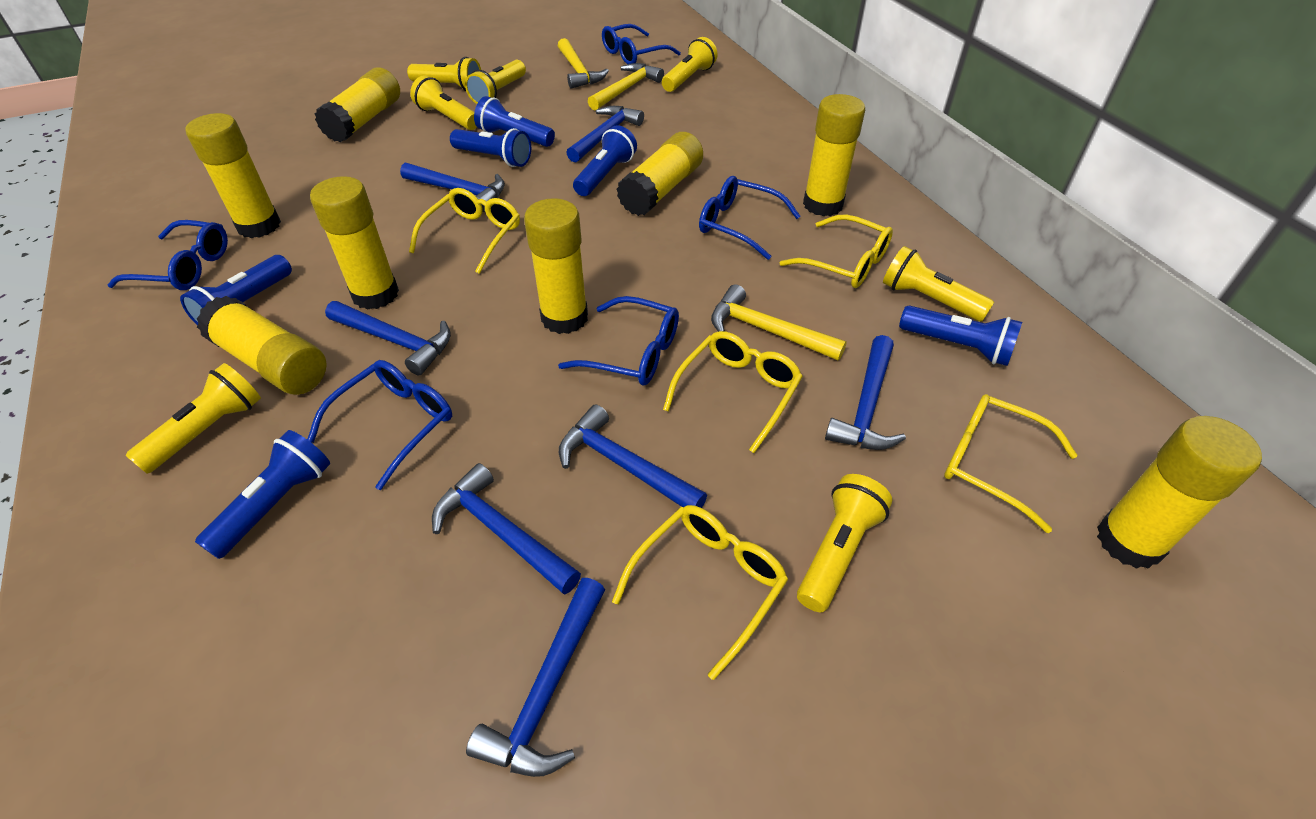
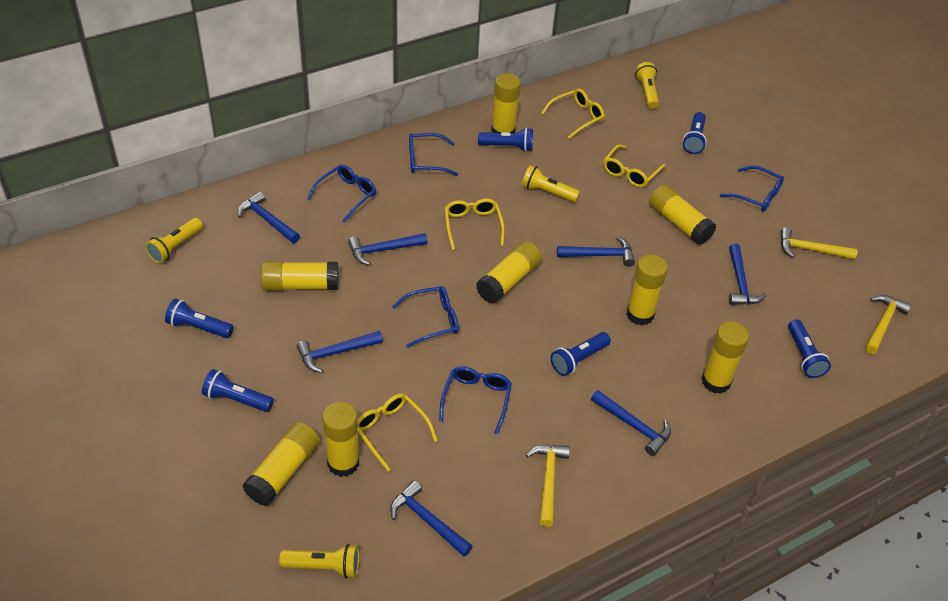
yellow flashlight: 7 -> 4
yellow glasses: 5 -> 4

